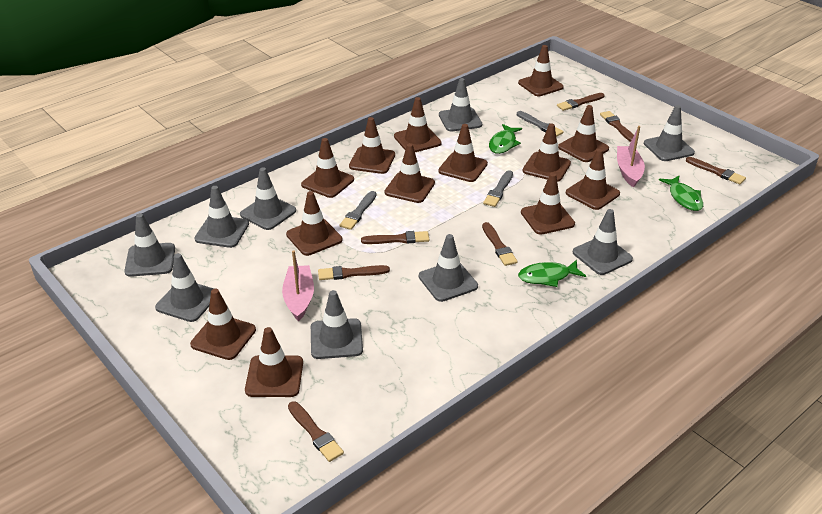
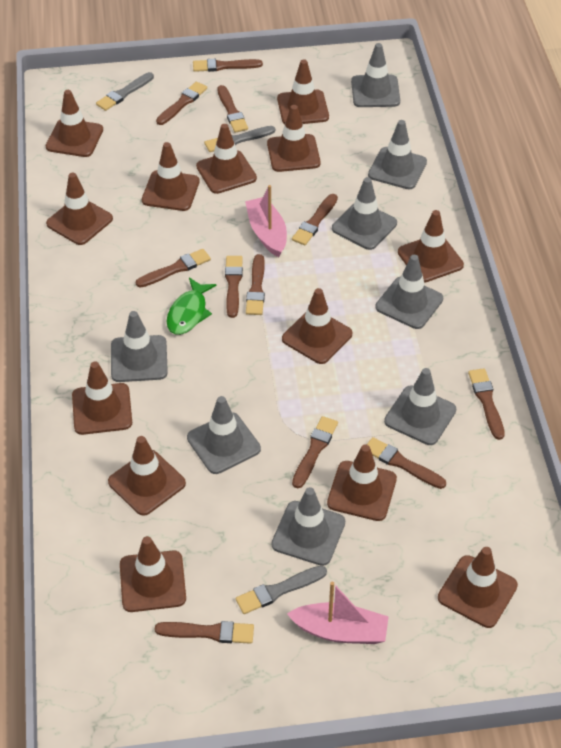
brown brush: 7 -> 11
green fish: 3 -> 1
grey traffic cone: 9 -> 8

